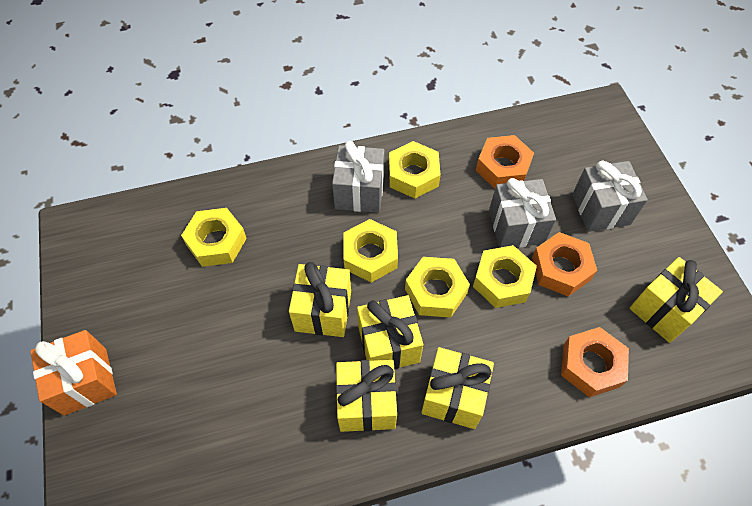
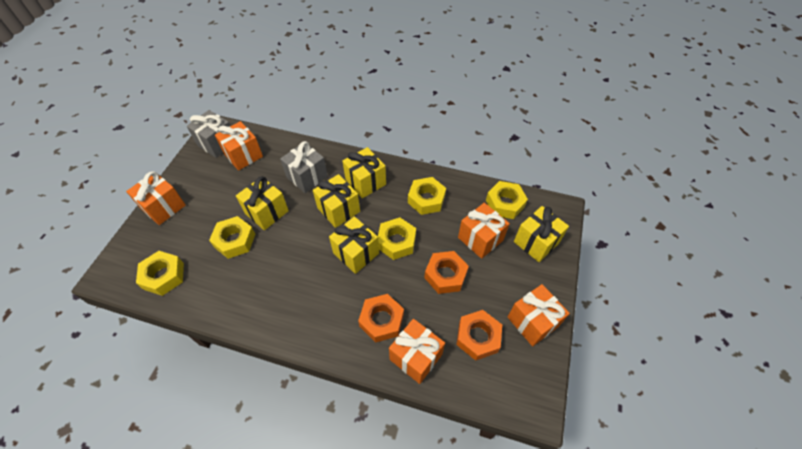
grey gift: 3 -> 2
orange gift: 1 -> 5

